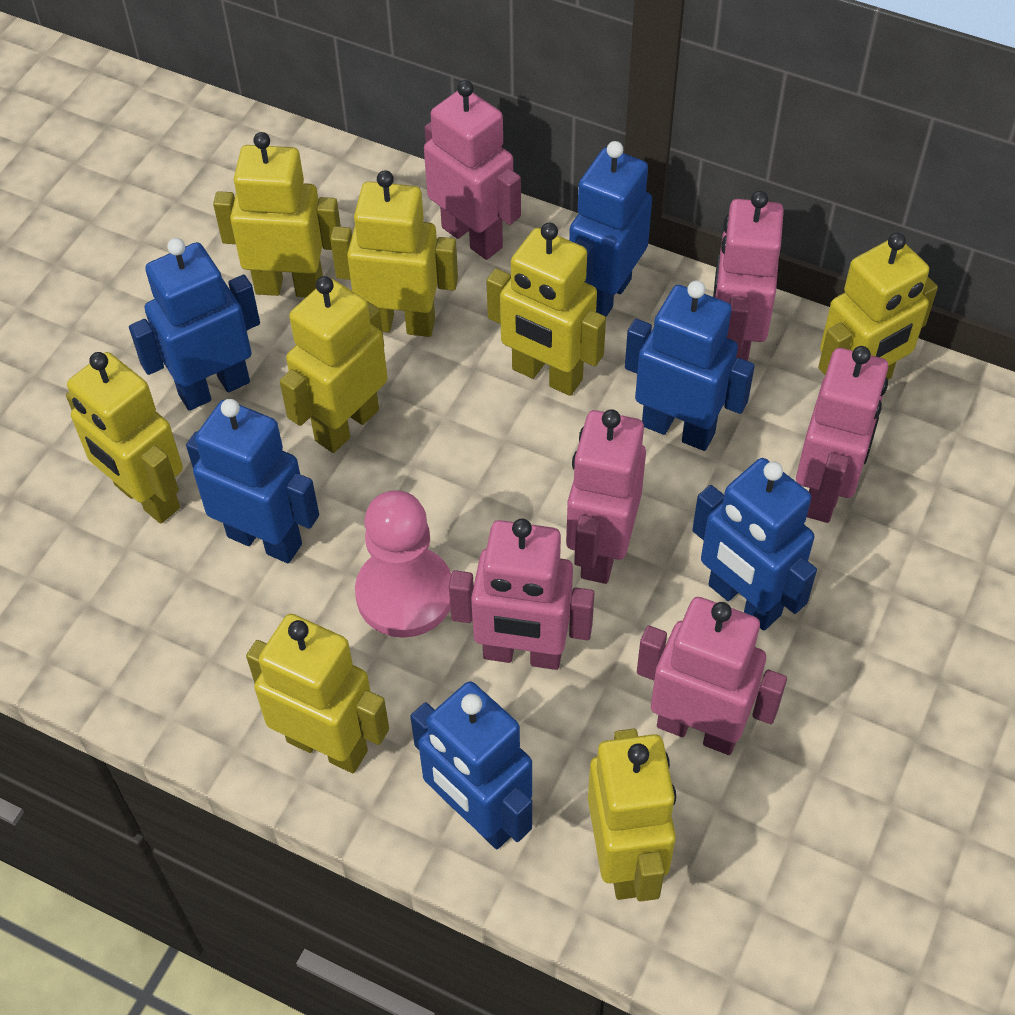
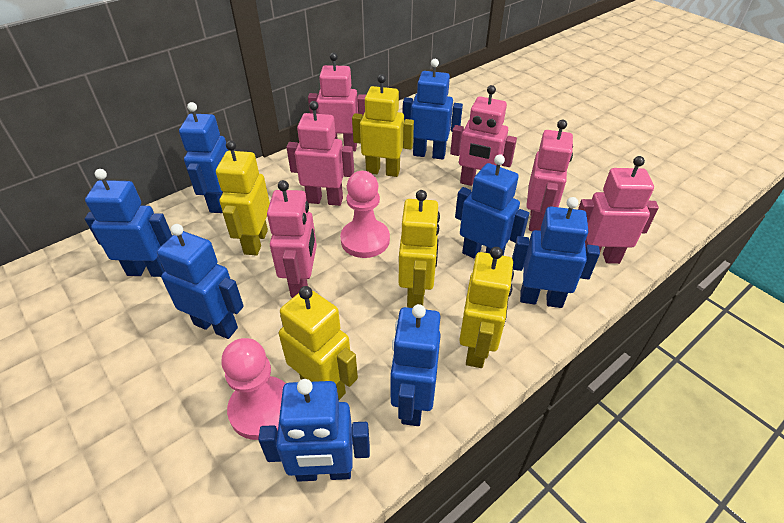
blue robot: 6 -> 8
pink pawn: 1 -> 2
yellow robot: 8 -> 5

